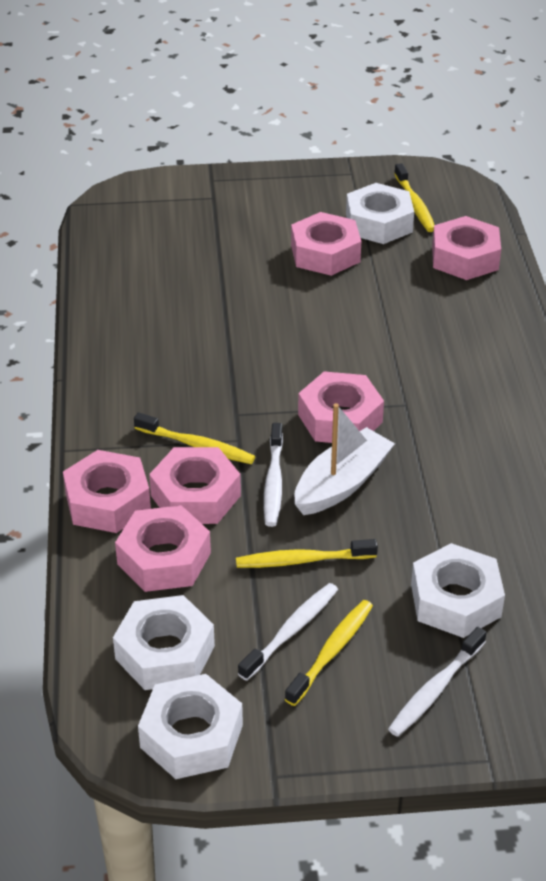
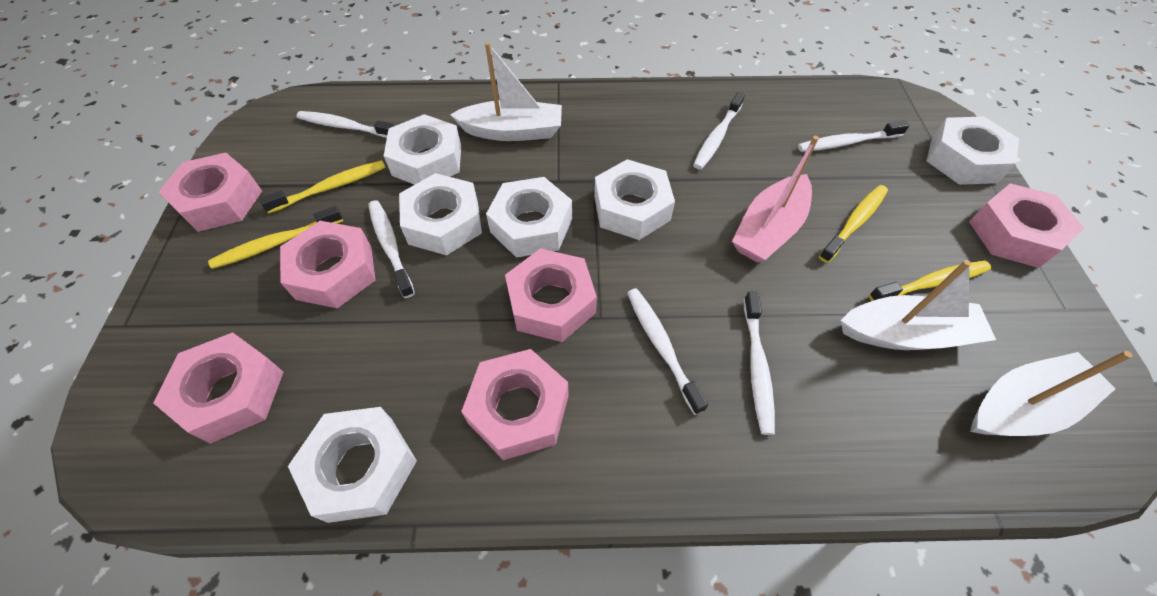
pink boat: 0 -> 1
white boat: 1 -> 3
white nut: 4 -> 6
white toothbrush: 3 -> 6

